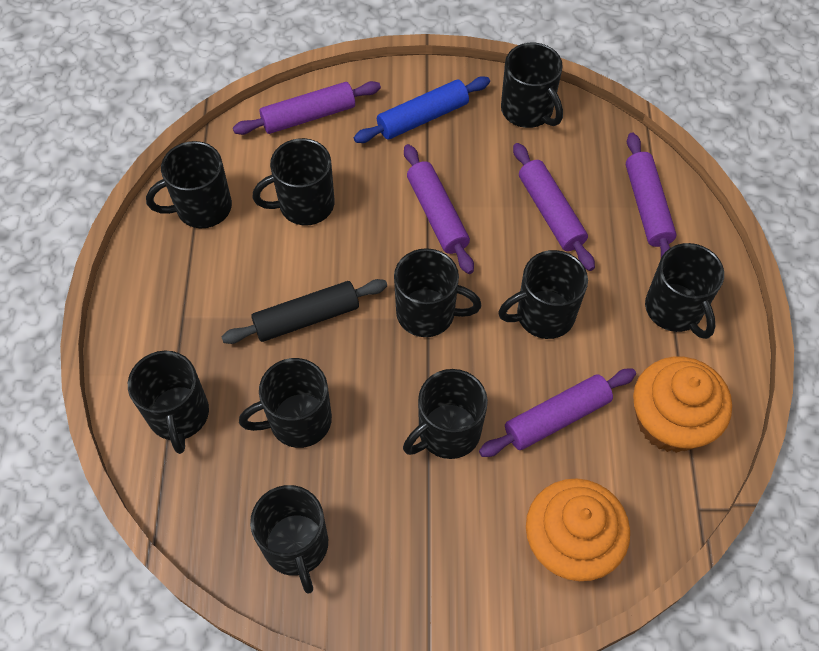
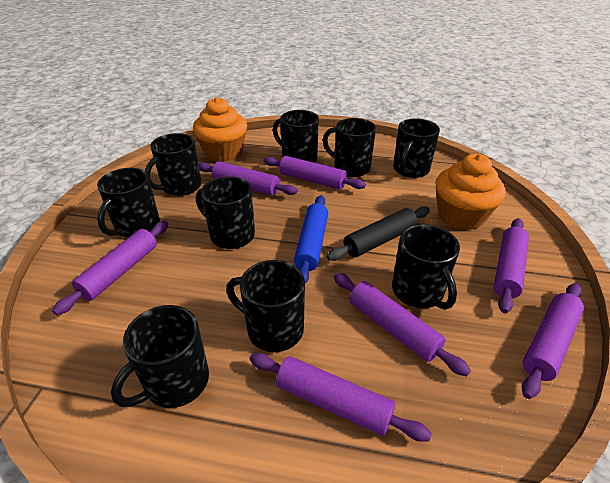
black mug: 10 -> 9
purple rolling pin: 5 -> 7

